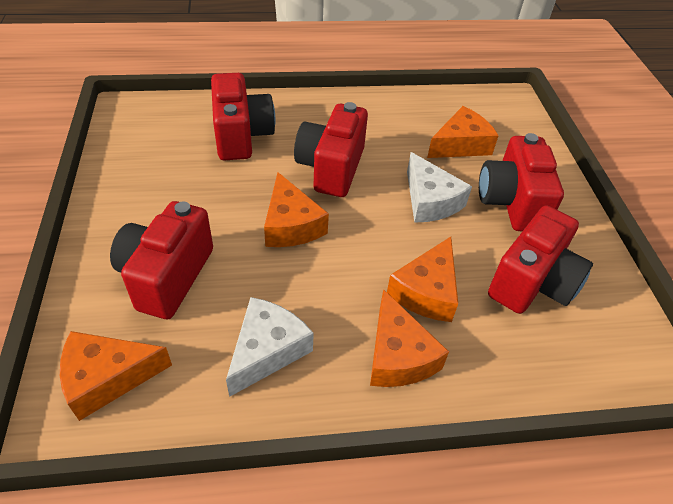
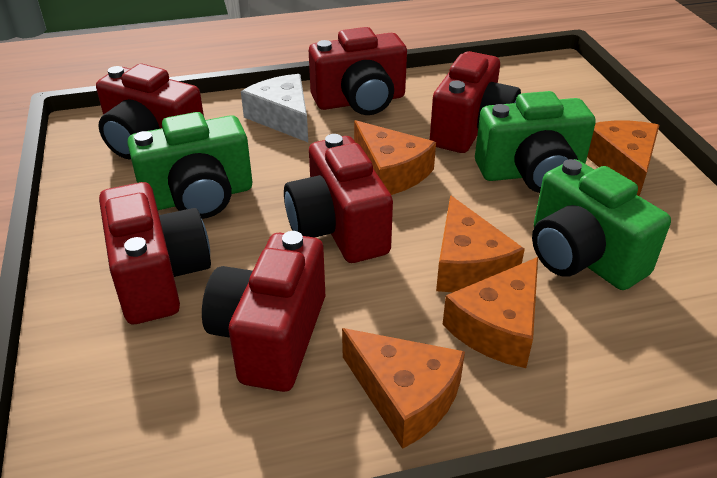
green camera: 0 -> 3
red camera: 5 -> 6
white cheese: 2 -> 1

